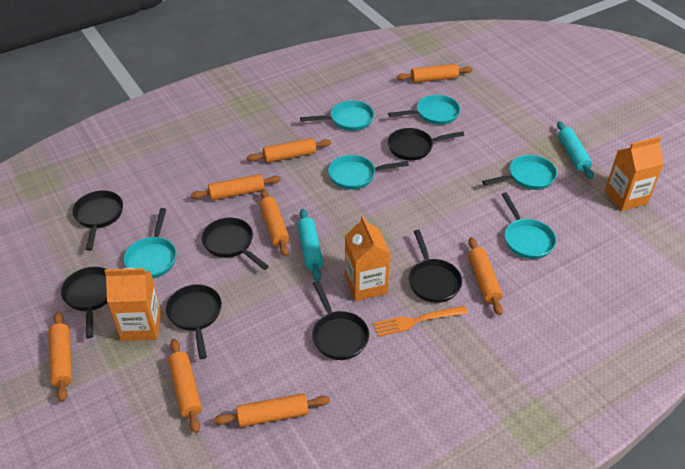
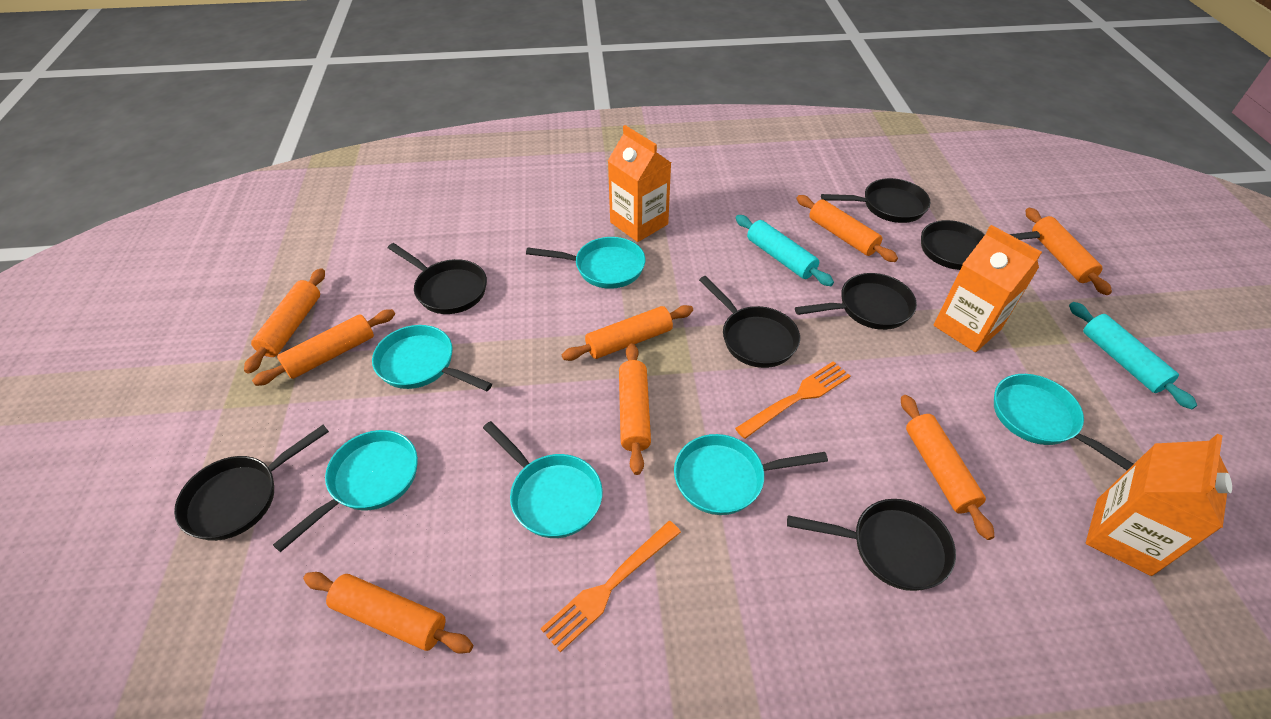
orange fork: 1 -> 2

